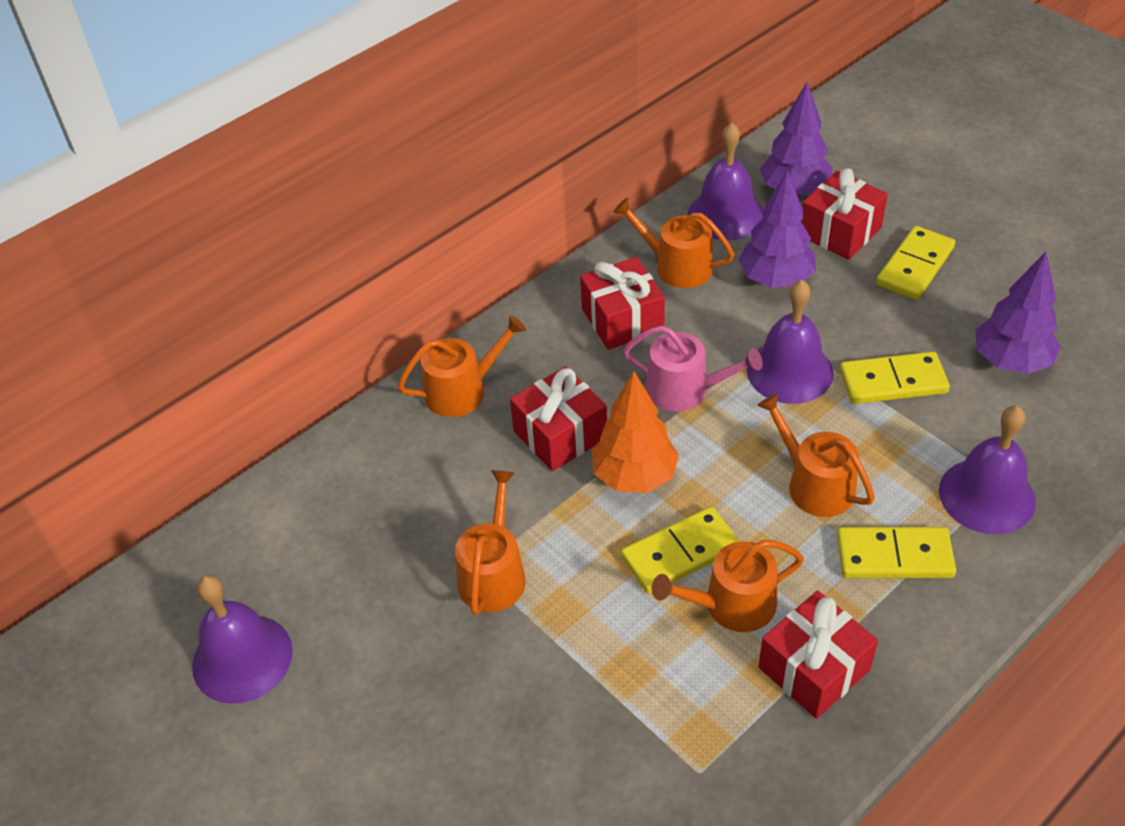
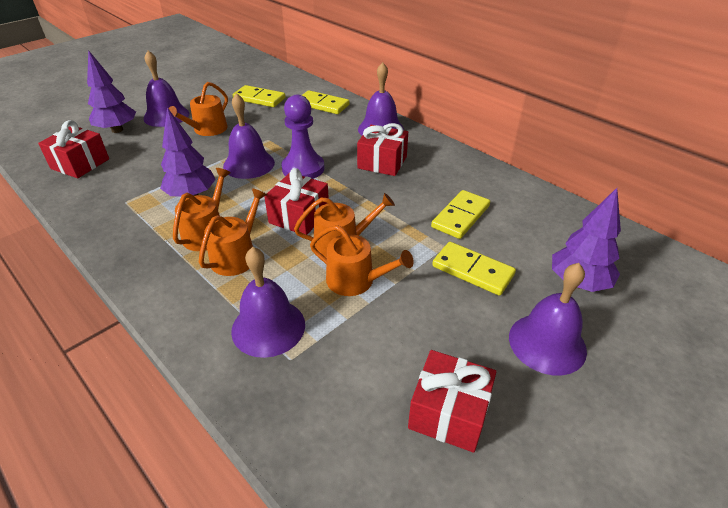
orange tree: 1 -> 0
pink watering can: 1 -> 0
purple bell: 4 -> 5
purple pawn: 0 -> 1

